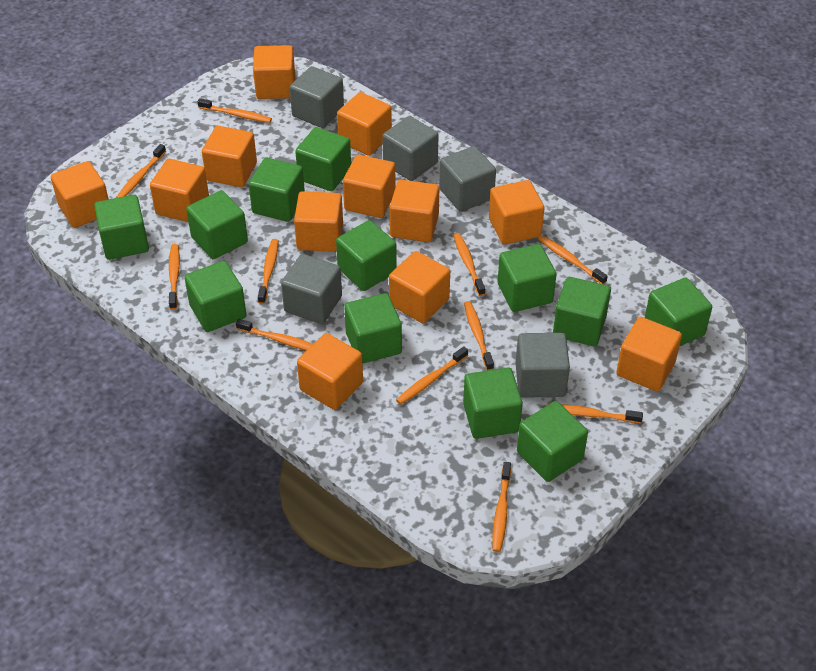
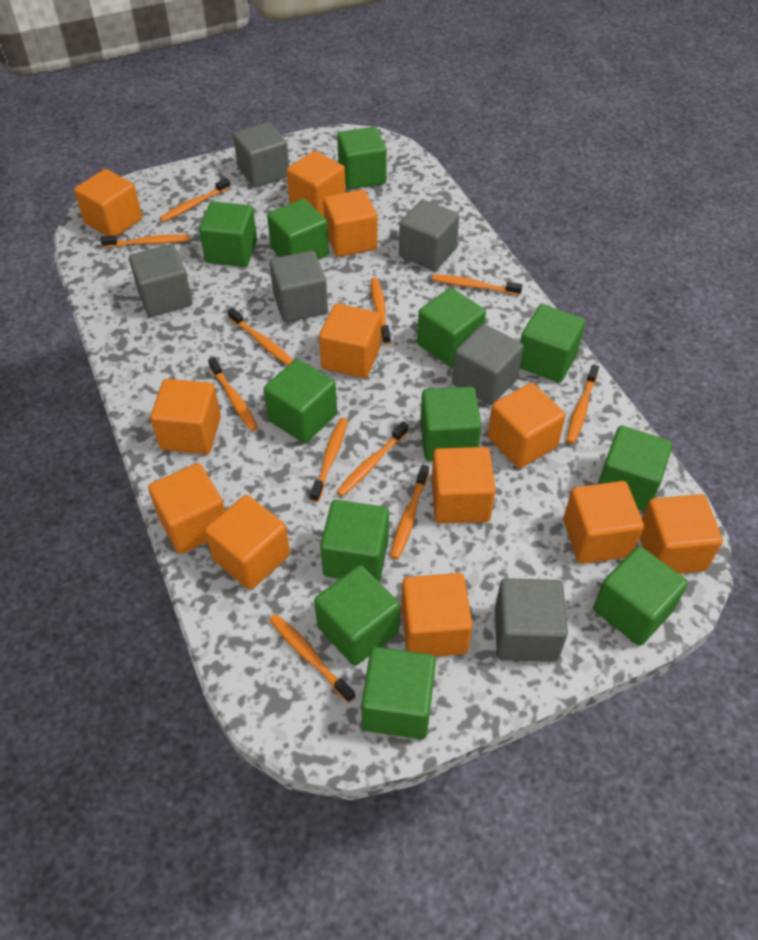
grey cube: 5 -> 6

